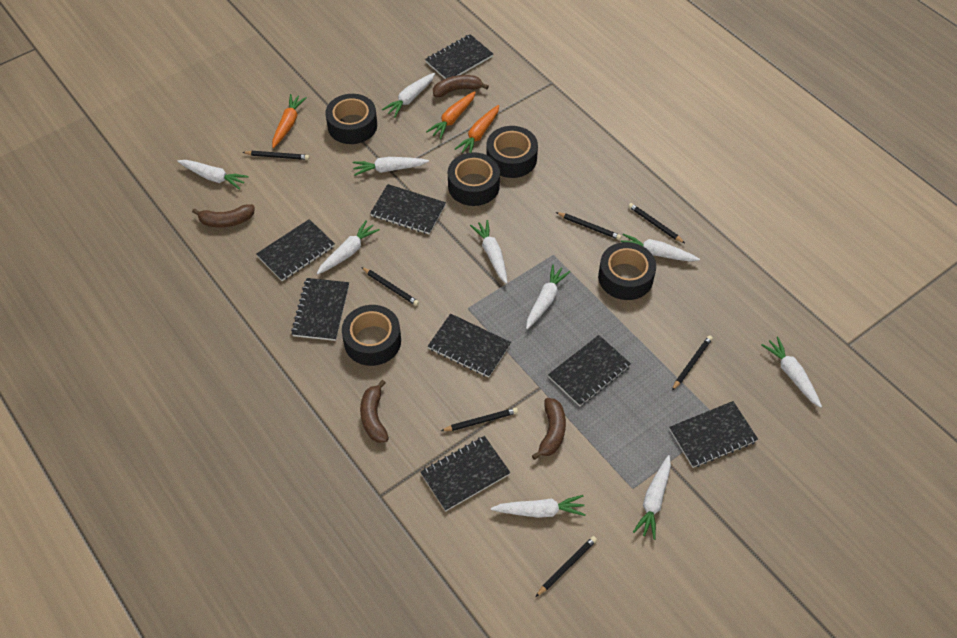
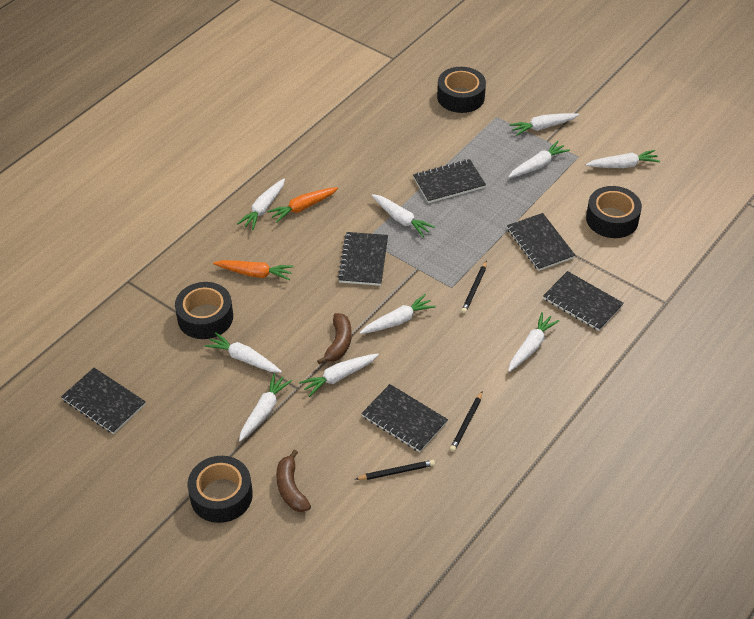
black notebook: 8 -> 6
black pencil: 7 -> 3
black tape: 5 -> 4
brown banana: 4 -> 2
orange carrot: 3 -> 2

